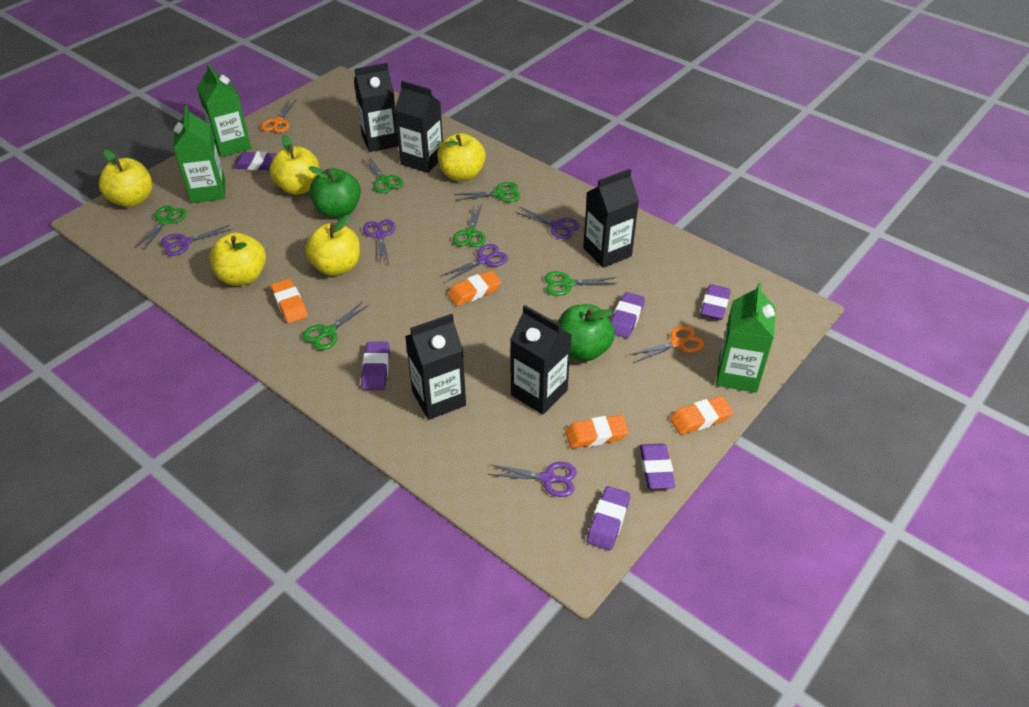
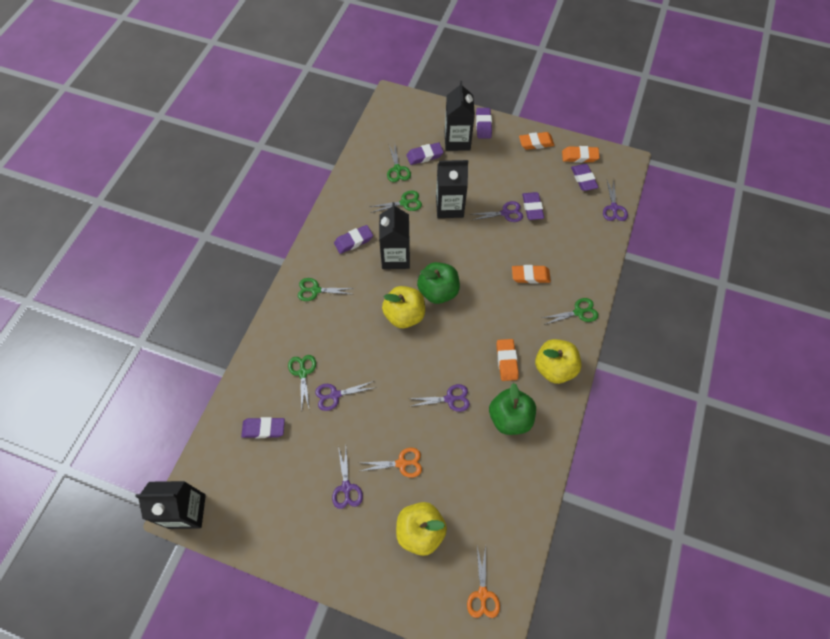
black carton: 5 -> 4
green carton: 3 -> 0
green scissors: 6 -> 5
yellow apple: 5 -> 3

